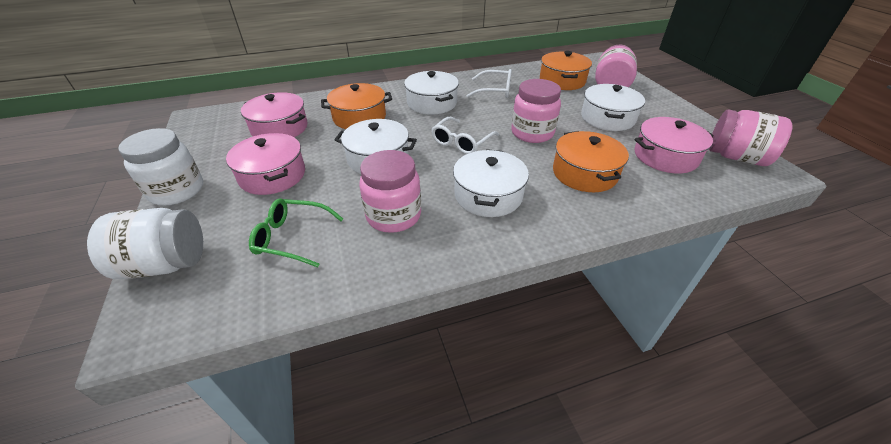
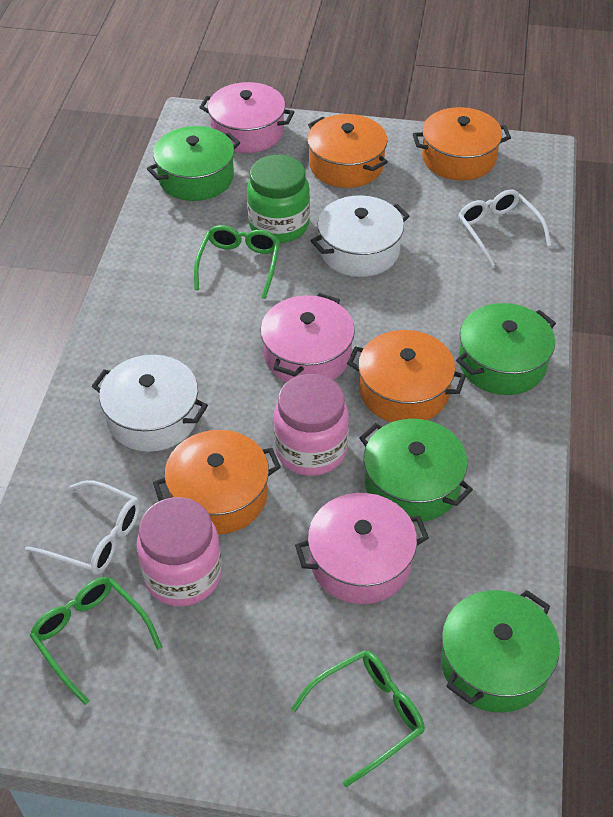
green glasses: 1 -> 3
green jar: 0 -> 1
green pot: 0 -> 4
orange pot: 3 -> 4
pink jar: 4 -> 2
white jar: 2 -> 0
white pot: 4 -> 2

